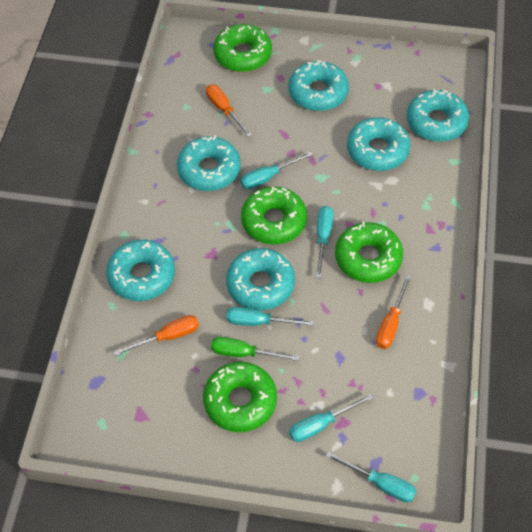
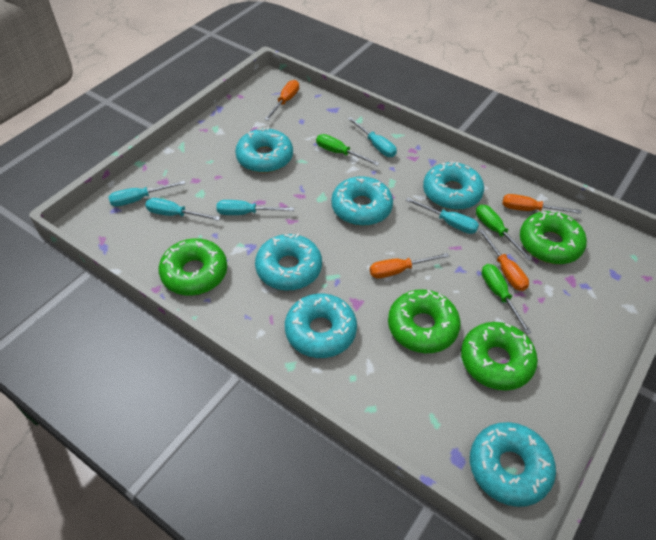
green screwdriver: 1 -> 3
orange screwdriver: 3 -> 4

